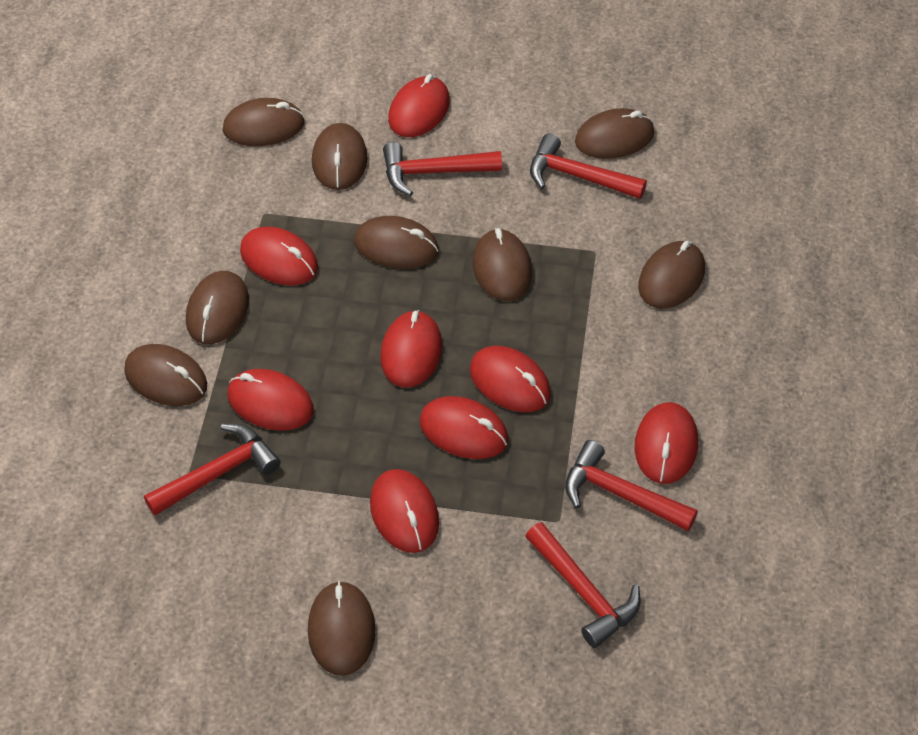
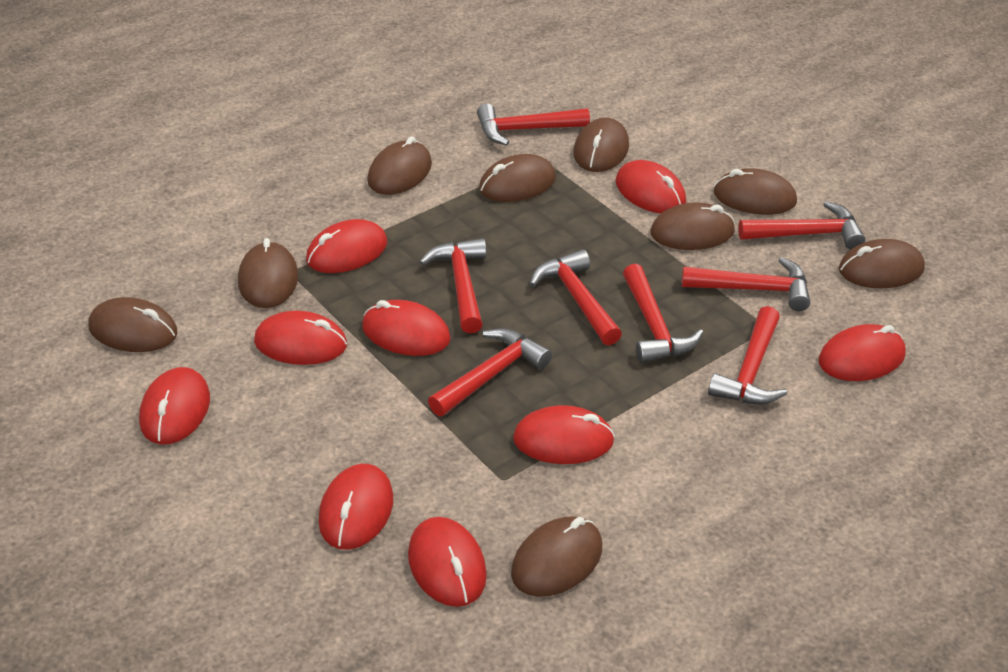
red hammer: 5 -> 8
red mouse: 8 -> 9

